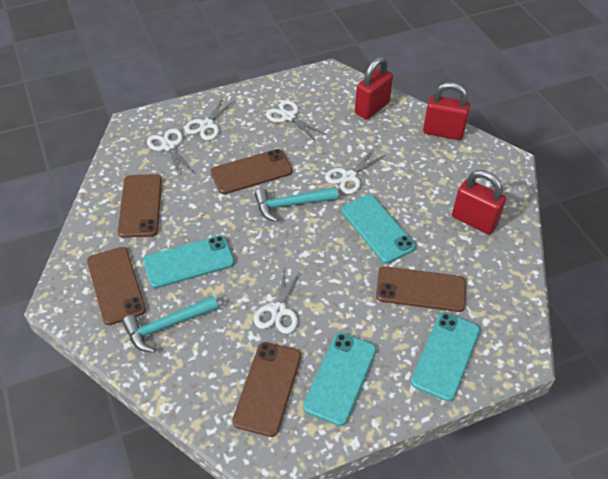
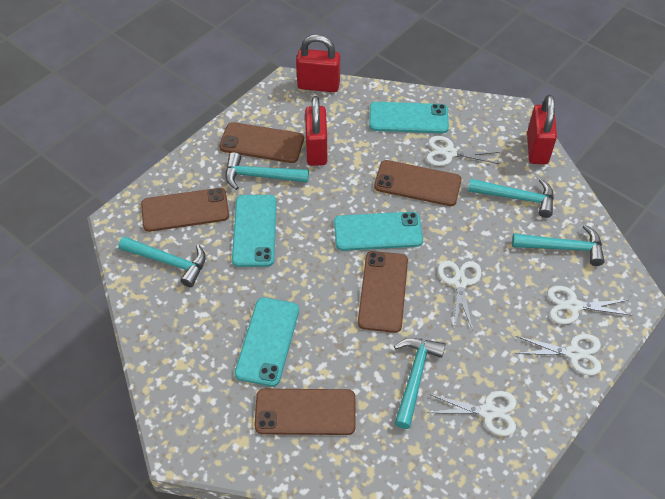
turquoise hammer: 2 -> 5

